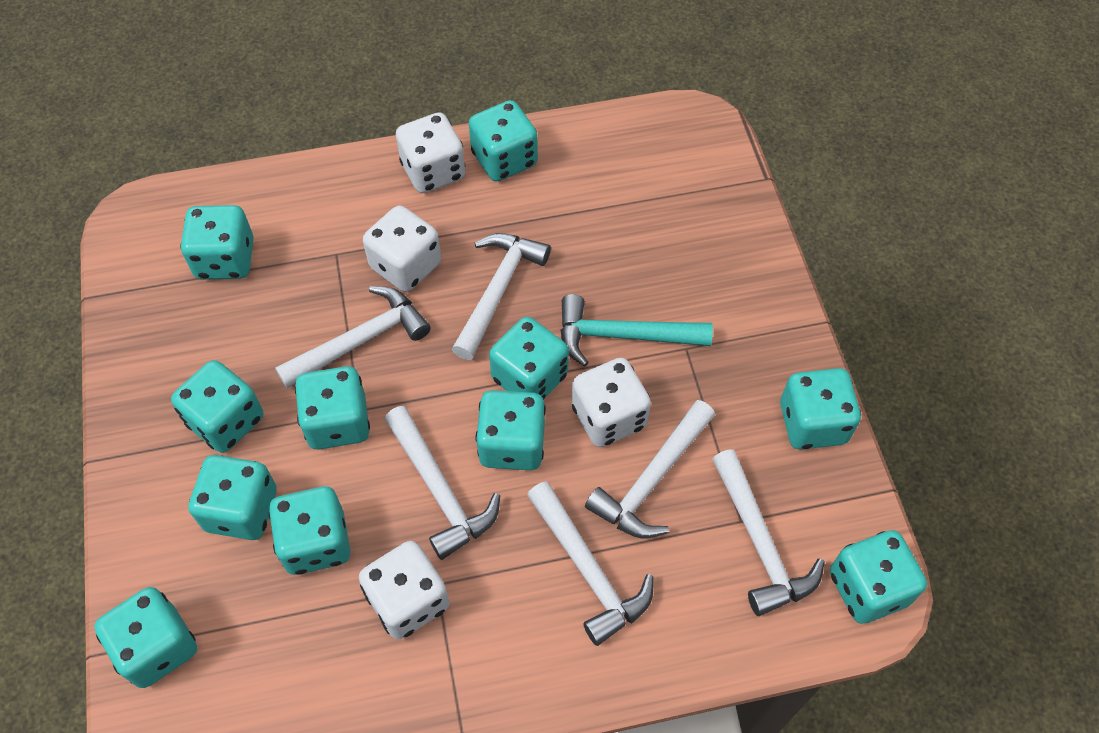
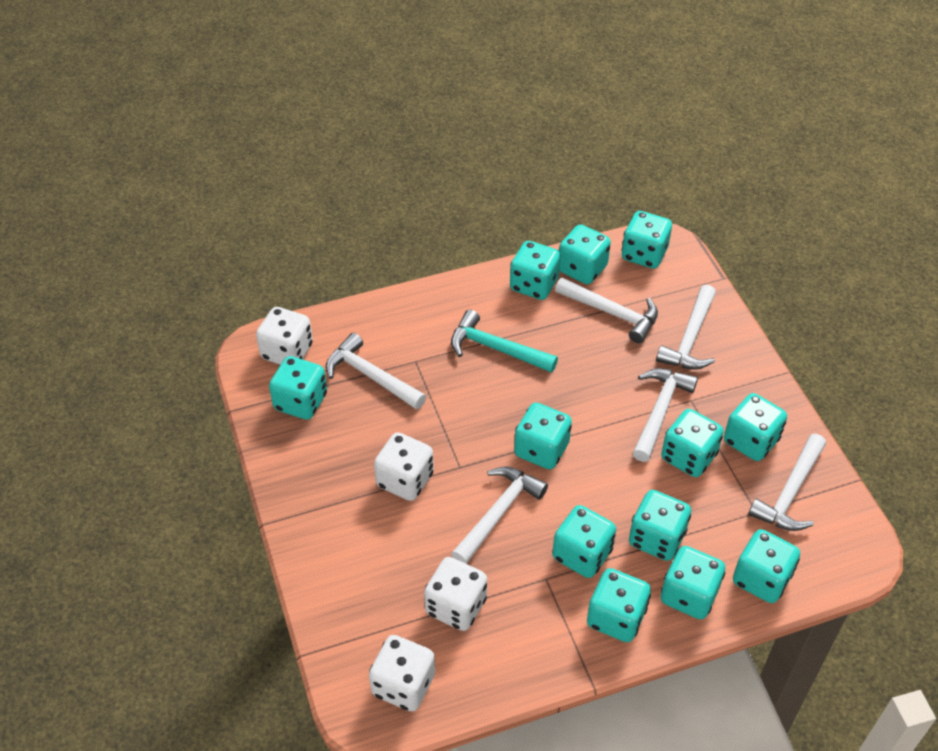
turquoise dice: 11 -> 12

